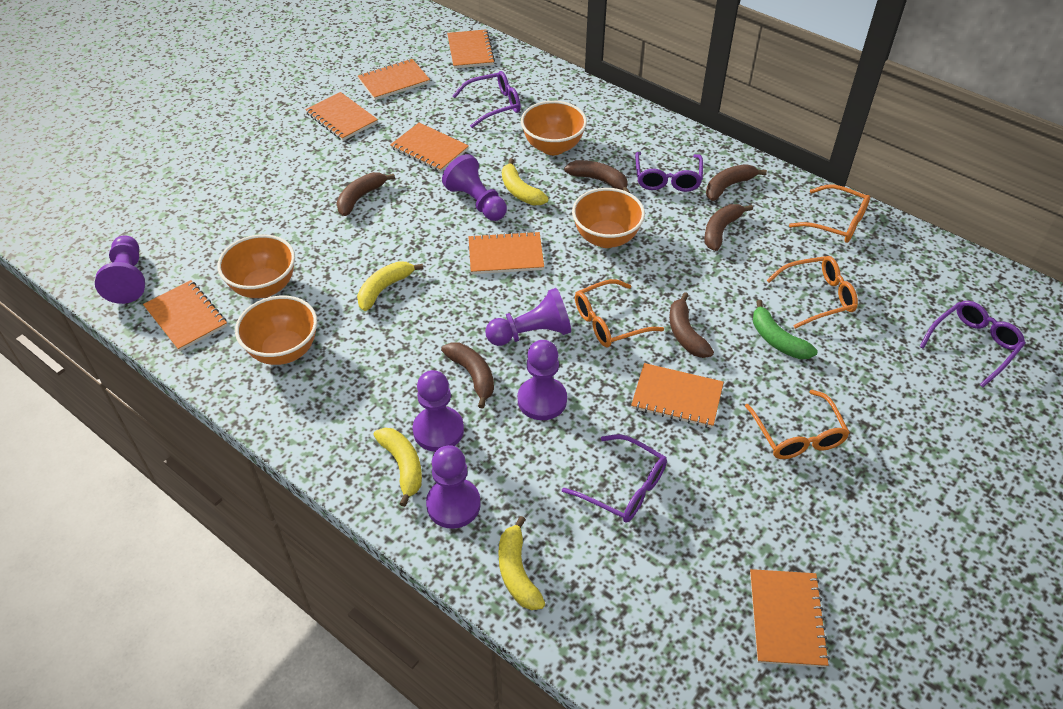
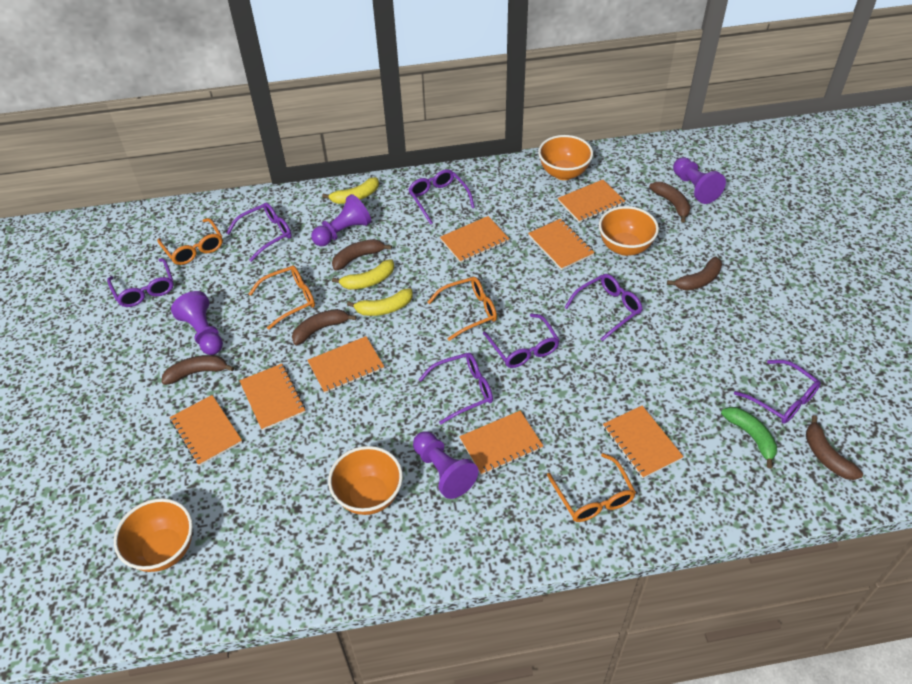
purple glasses: 4 -> 7
purple pawn: 6 -> 4
yellow banana: 4 -> 3

